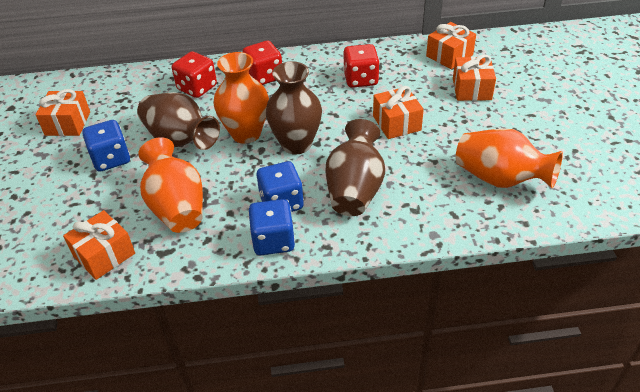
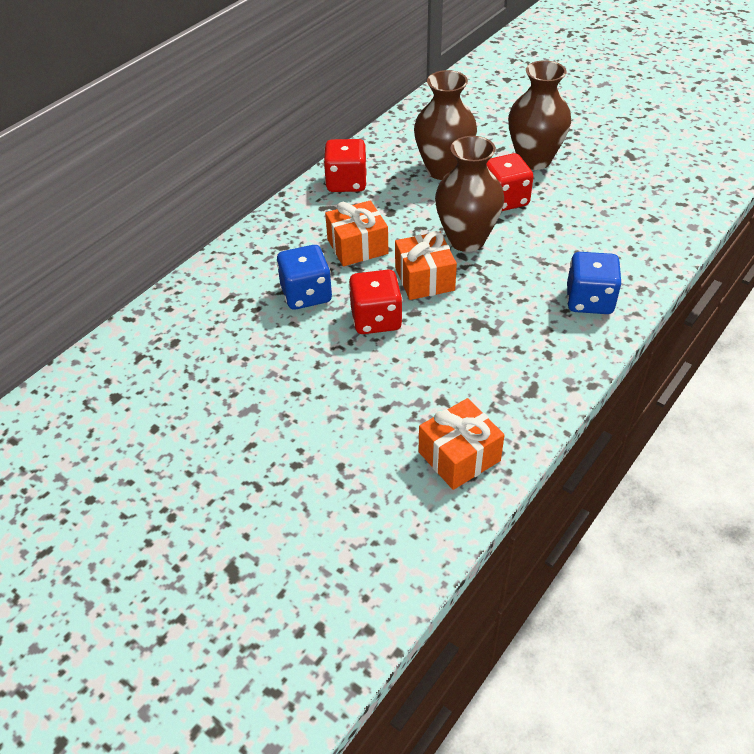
blue dice: 3 -> 2
orange gift: 5 -> 3
orange vase: 3 -> 0

